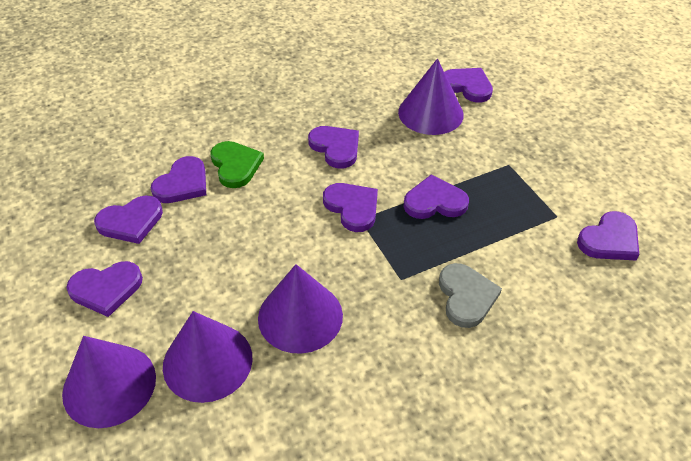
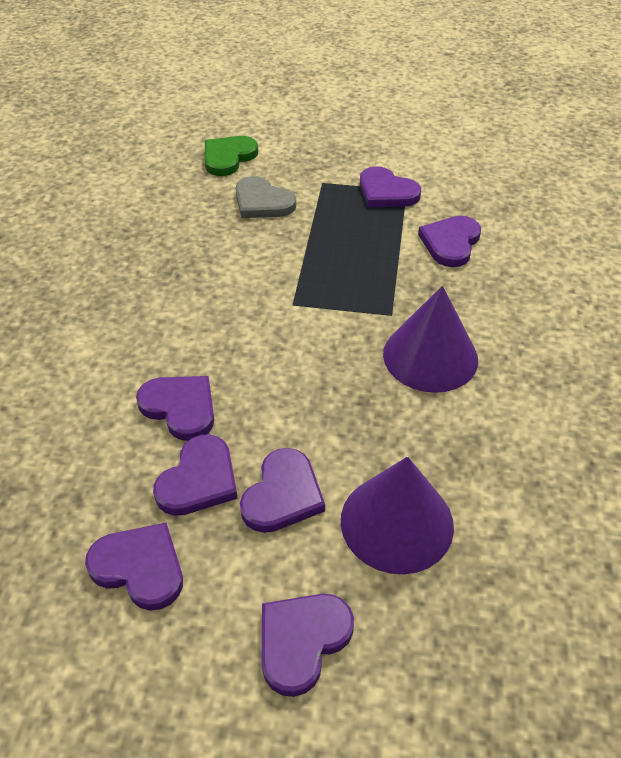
purple cone: 4 -> 2
purple heart: 8 -> 7

